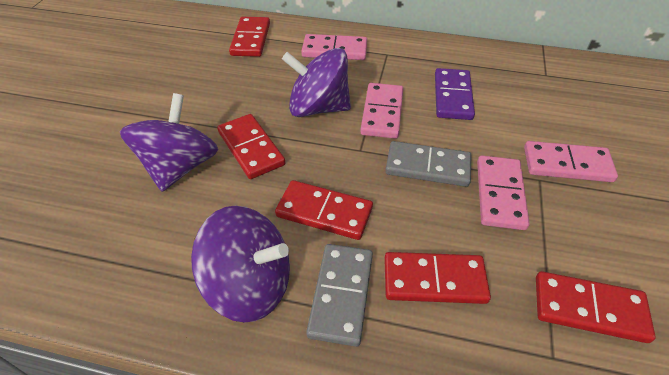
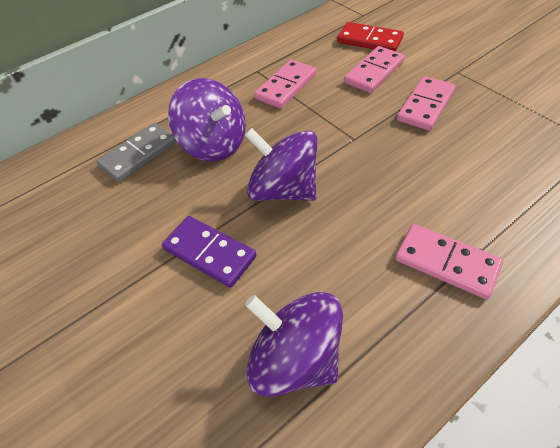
grey domino: 2 -> 1
red domino: 5 -> 1

